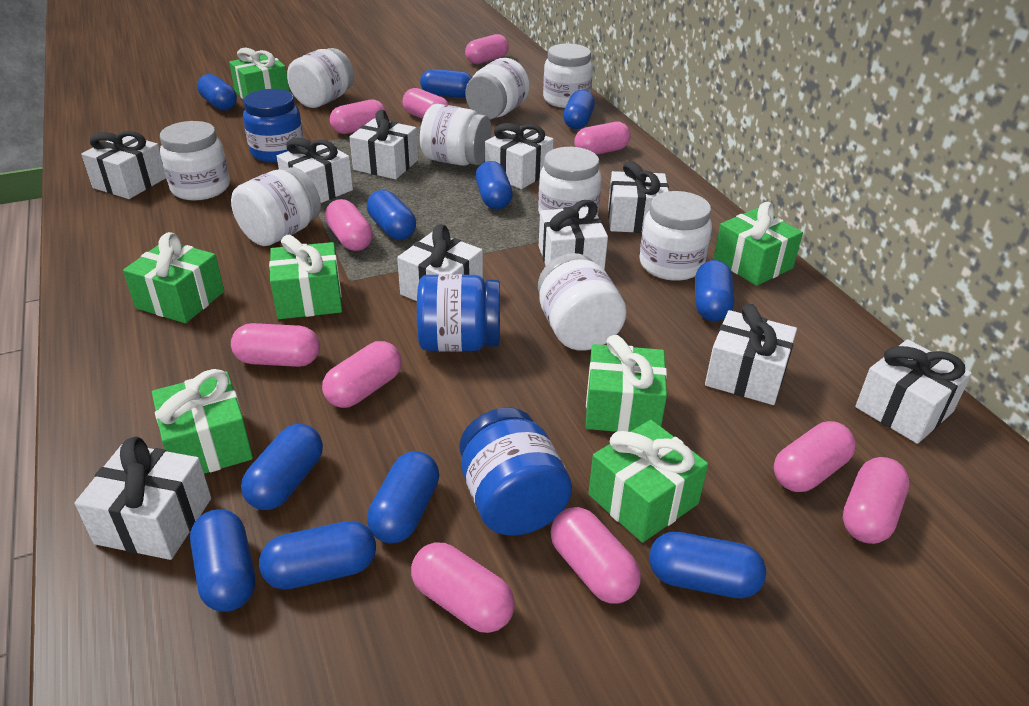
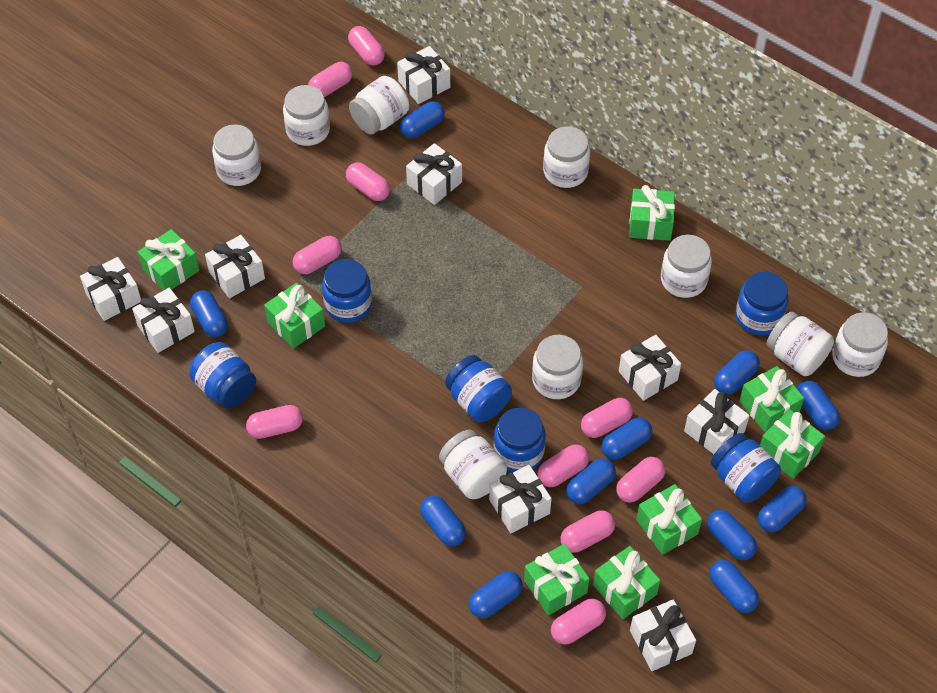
blue jar: 3 -> 6
green gift: 7 -> 8
pink capsule: 11 -> 10
white gift: 10 -> 9

